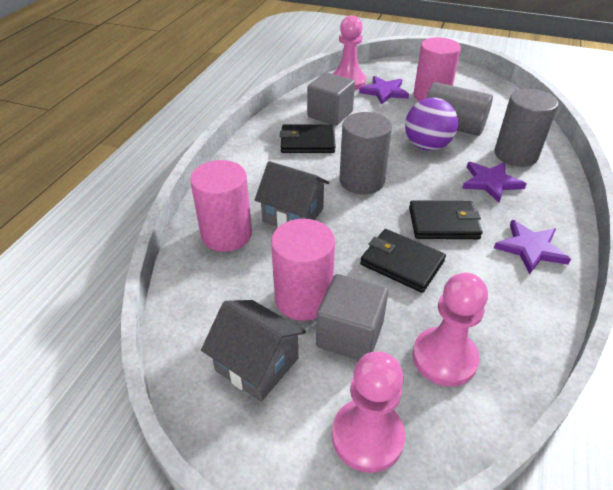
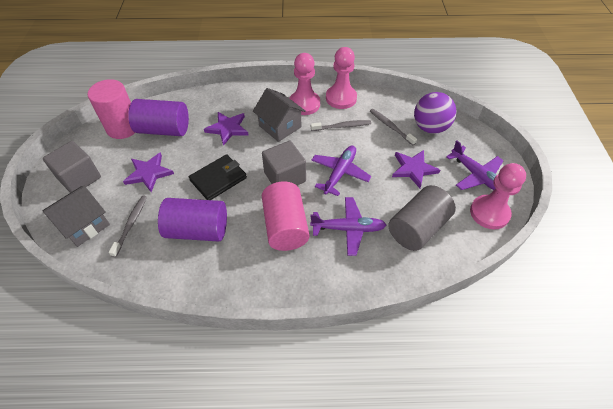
black wallet: 3 -> 1
grey cylinder: 3 -> 1
grey toothbrush: 0 -> 3
pink cylinder: 3 -> 2
purple cylinder: 0 -> 2
purple plane: 0 -> 3

